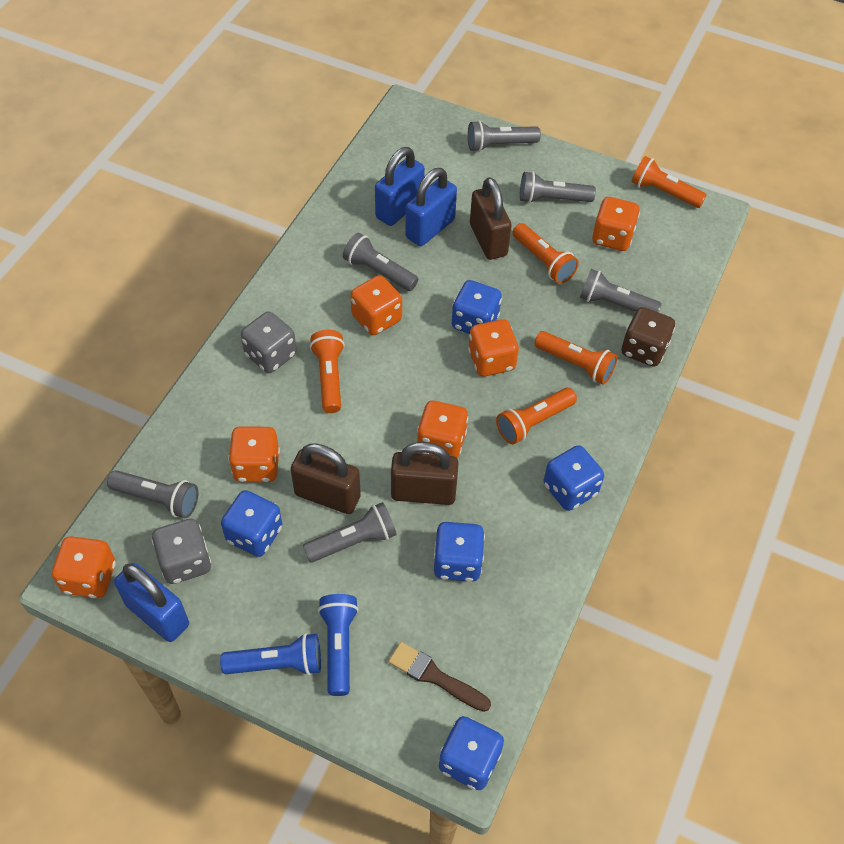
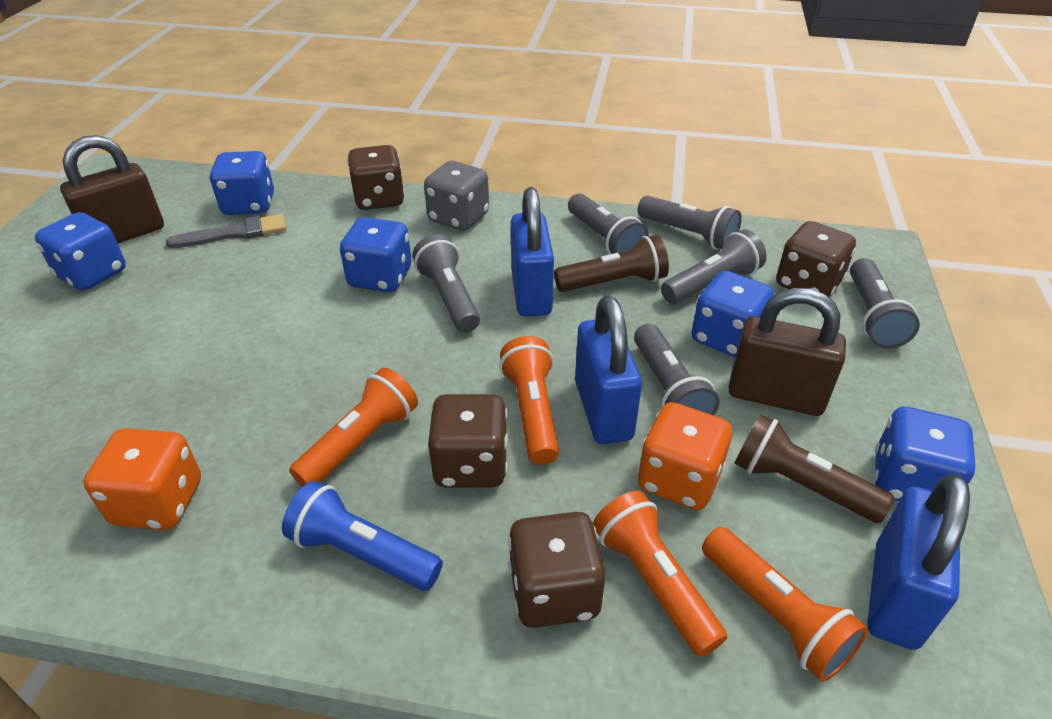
blue flashlight: 2 -> 1
brown brush: 1 -> 0
brown dice: 1 -> 4
brown flashlight: 0 -> 2
brown padlock: 3 -> 2
grey brush: 0 -> 1
grey dice: 2 -> 1
orange dice: 6 -> 2
orange flashlight: 5 -> 4

